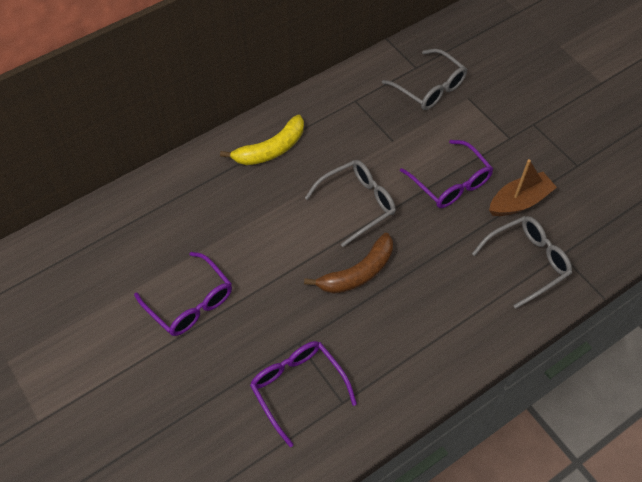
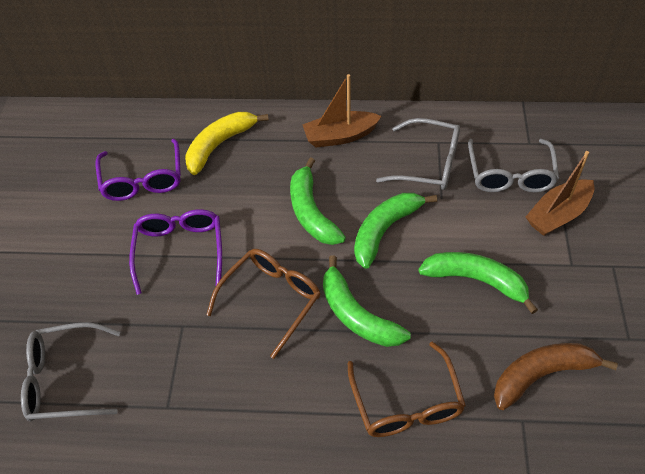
brown boat: 1 -> 2
brown glasses: 0 -> 2
green banana: 0 -> 4
purple glasses: 3 -> 2

